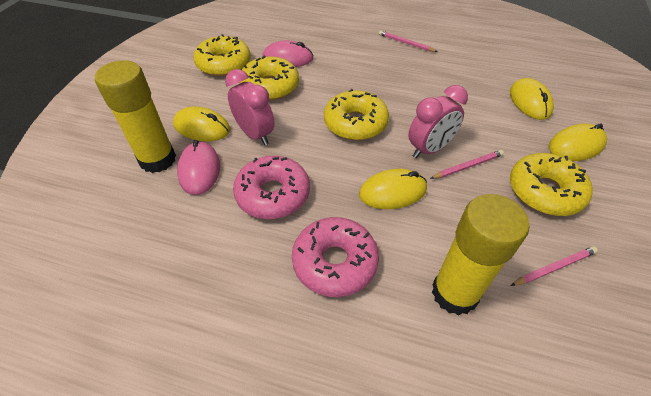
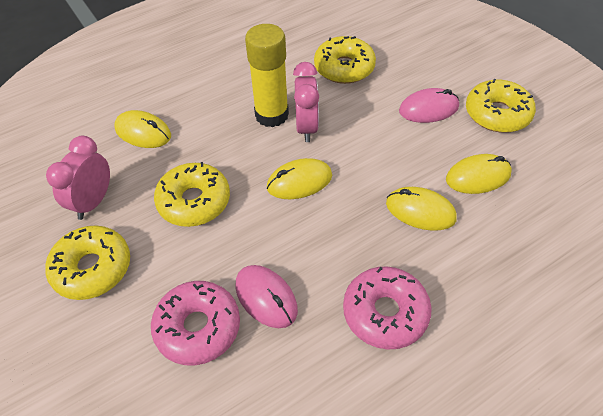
pink pencil: 3 -> 0
yellow glue stick: 2 -> 1

